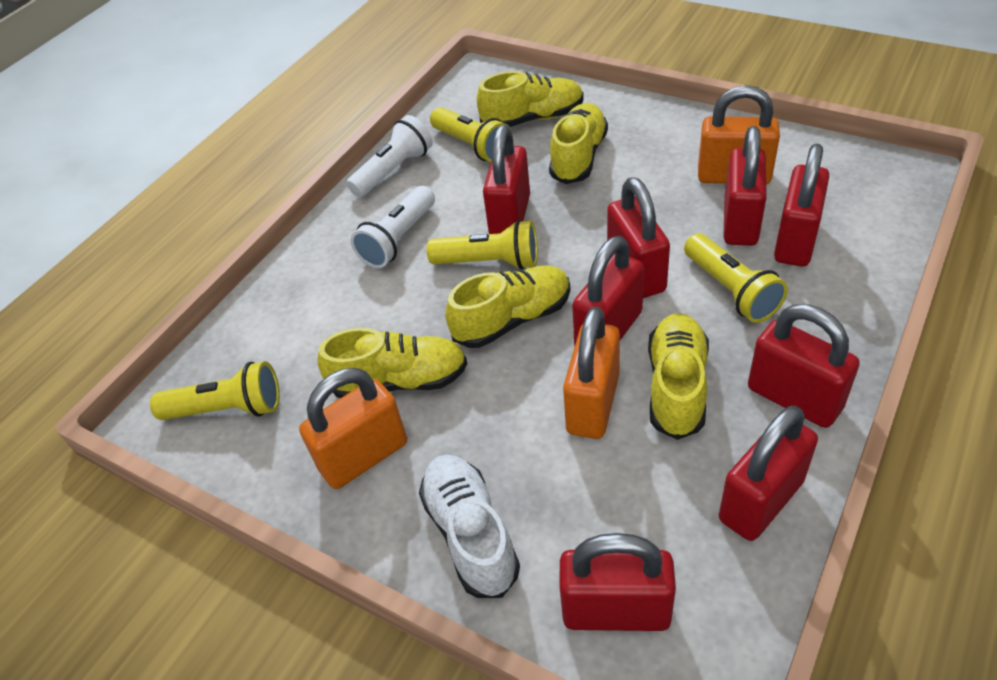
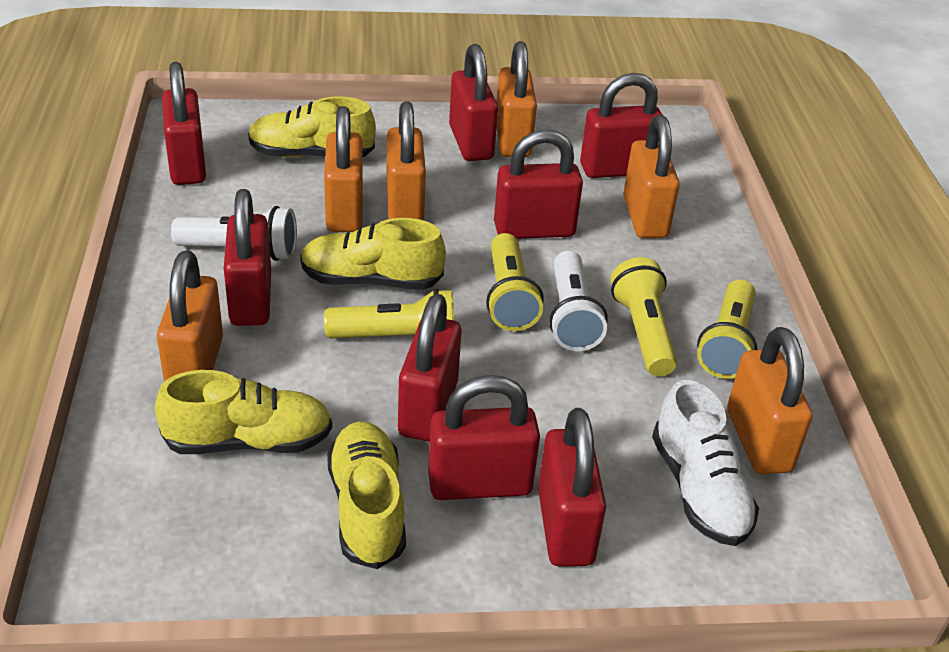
orange padlock: 3 -> 6
yellow shoe: 5 -> 4

